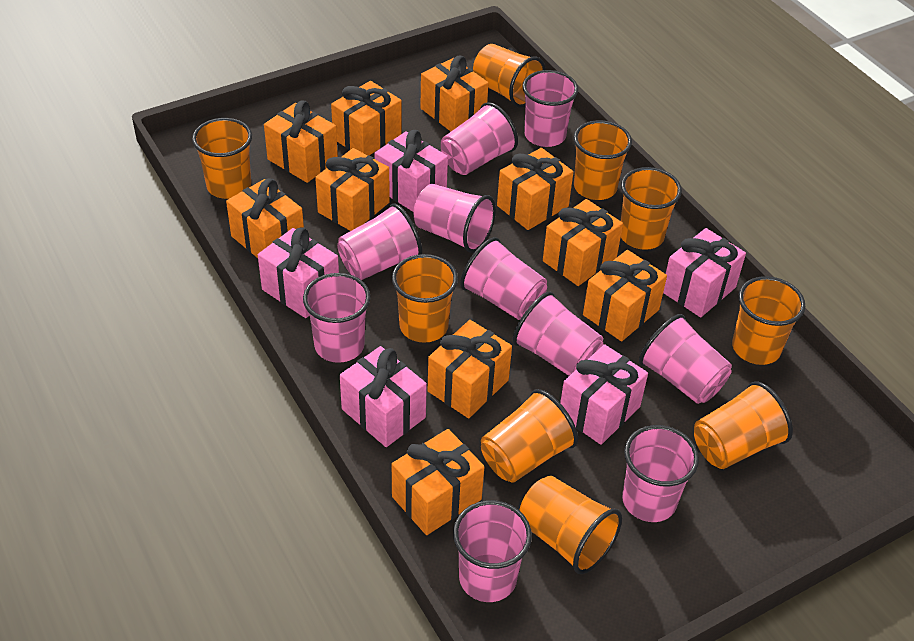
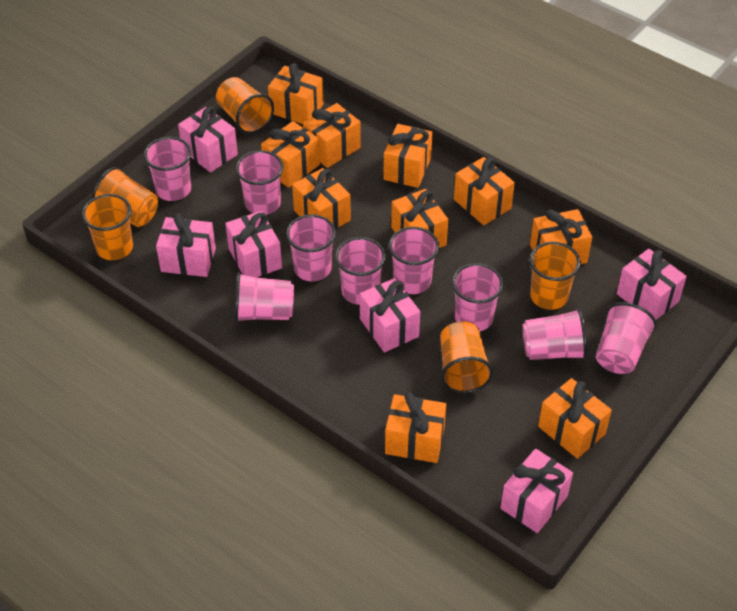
orange cup: 9 -> 5
pink cup: 10 -> 9
pink gift: 5 -> 6

